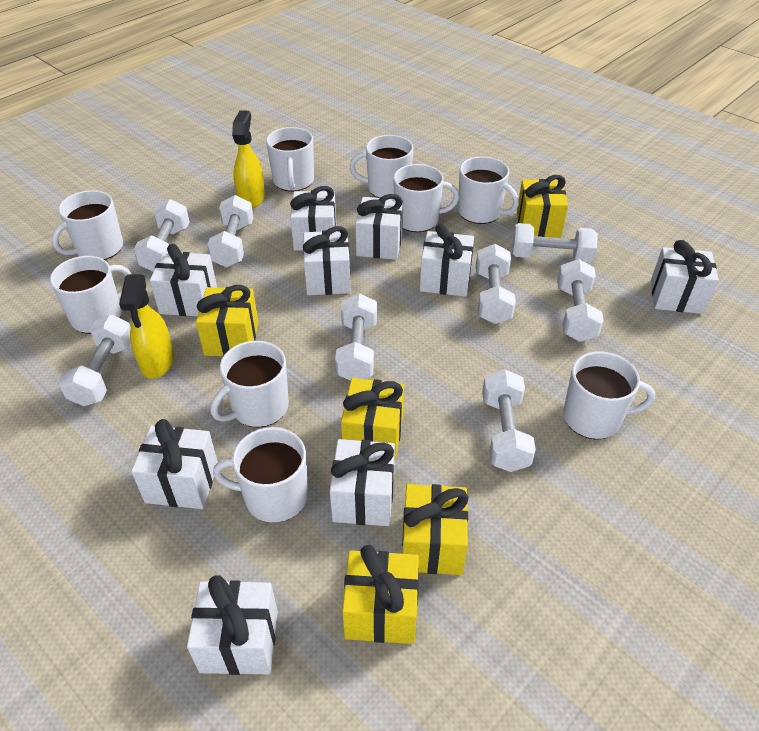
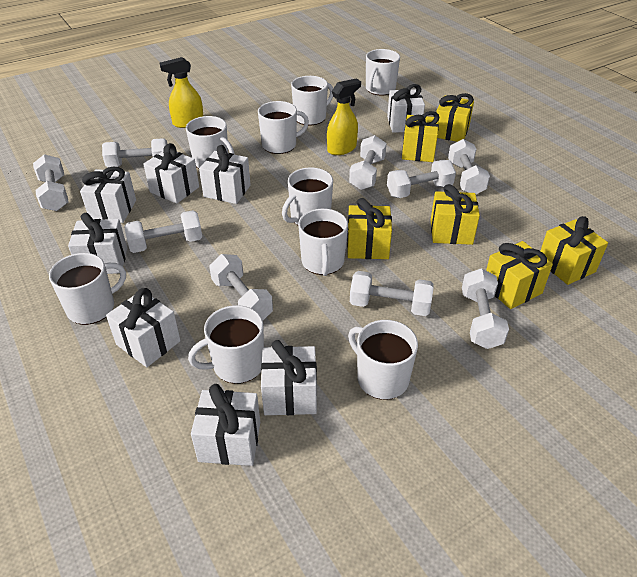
white dumbbell: 8 -> 9
white gift: 9 -> 8
yellow gift: 5 -> 6

